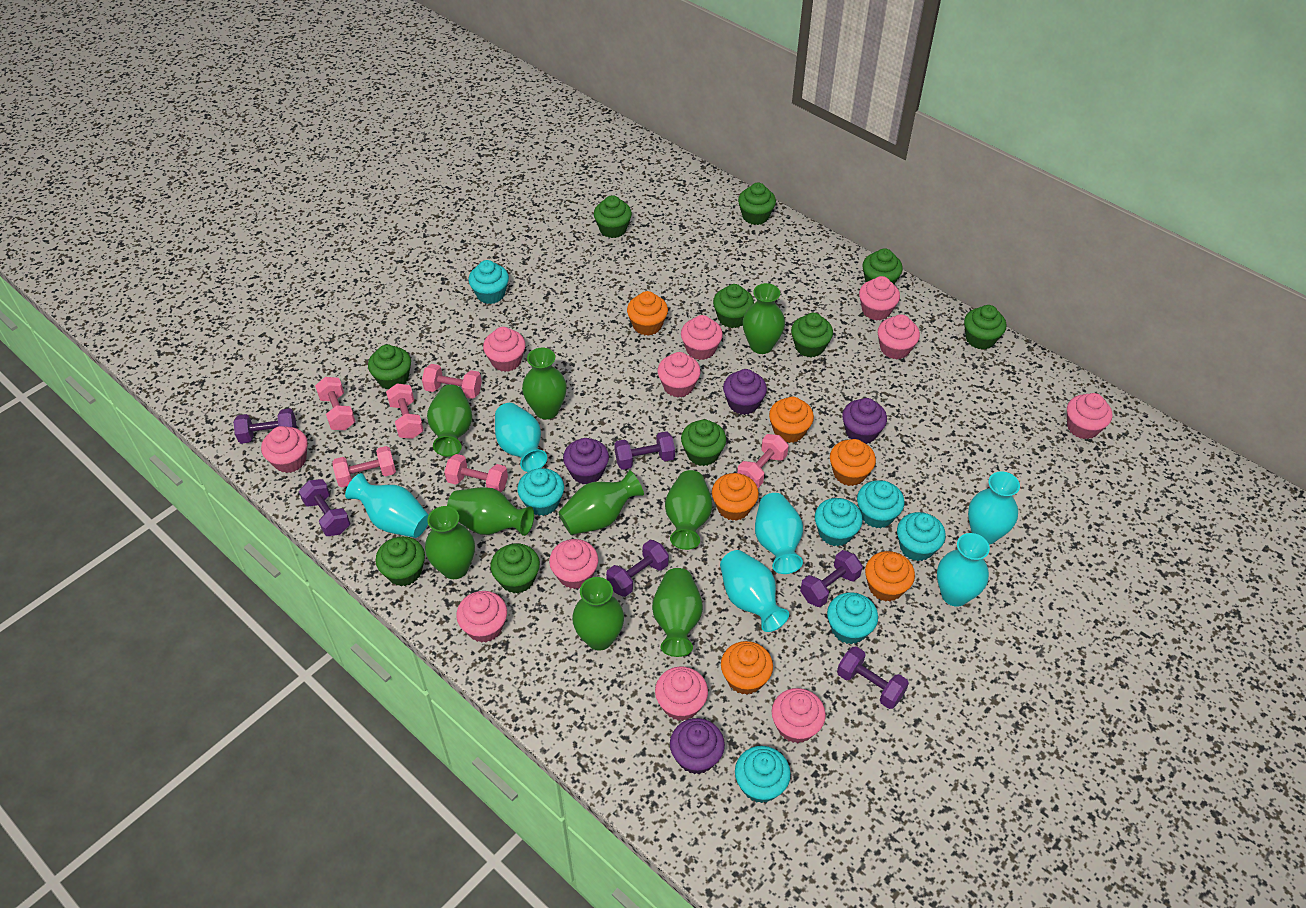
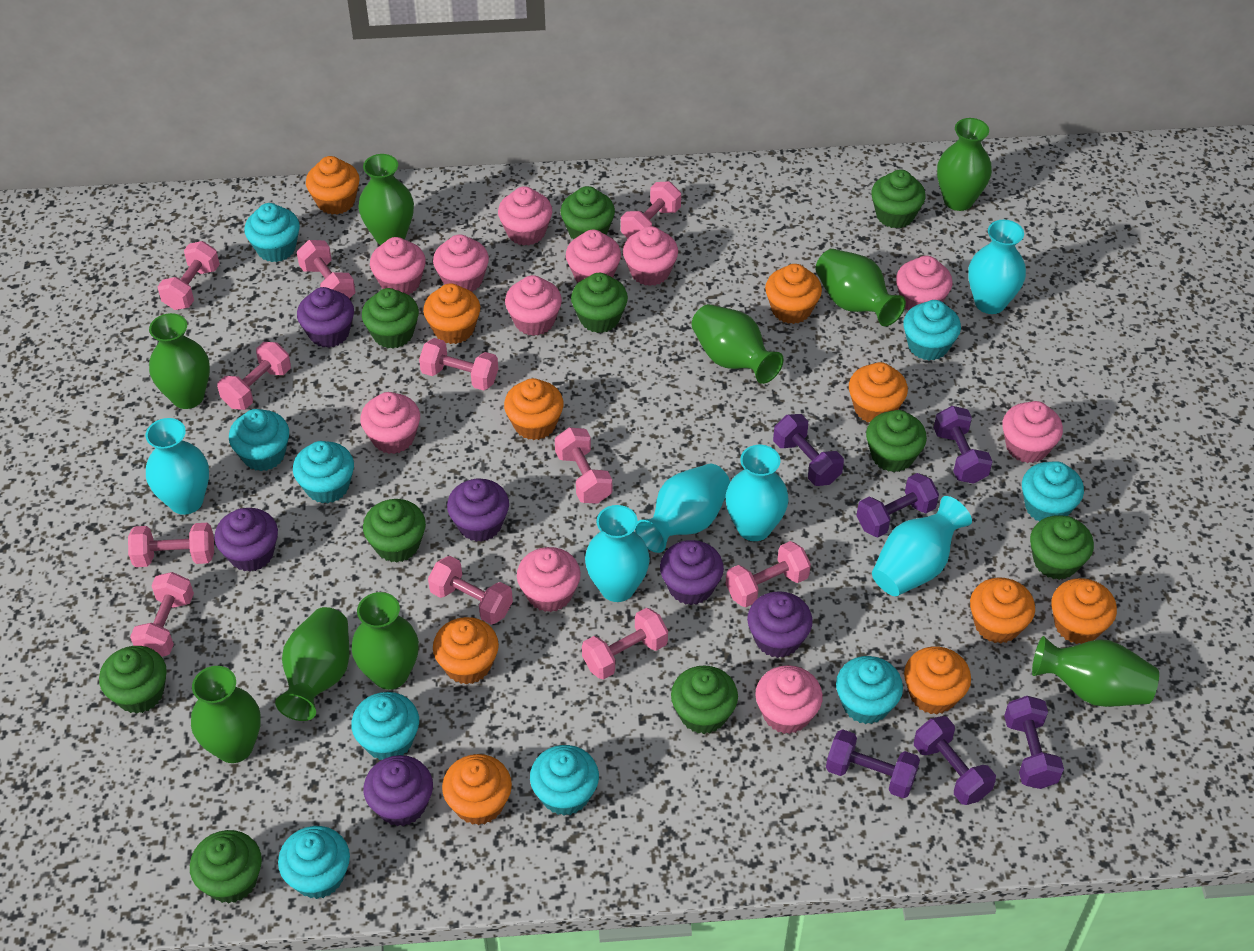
orange cupcake: 6 -> 10
pink dumbbell: 6 -> 11
purple cupcake: 4 -> 6
turquoise cupcake: 7 -> 9

